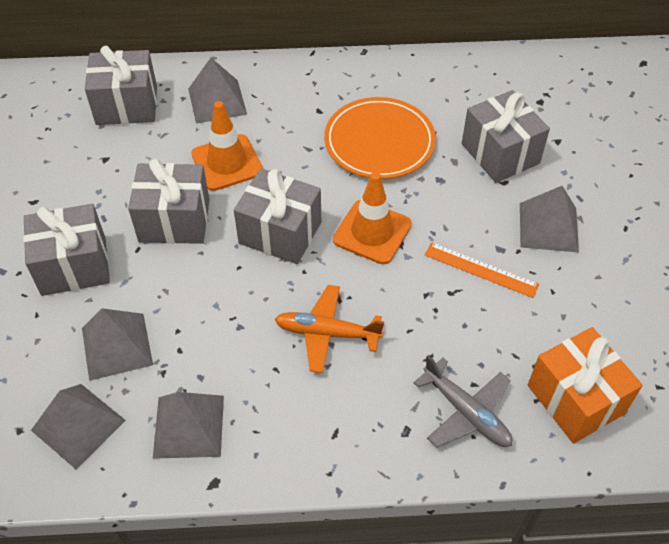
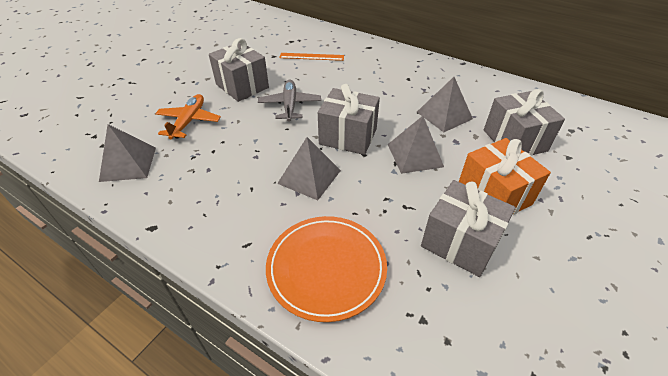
grey gift: 5 -> 4
grey pyramid: 5 -> 4
orange traffic cone: 2 -> 0

